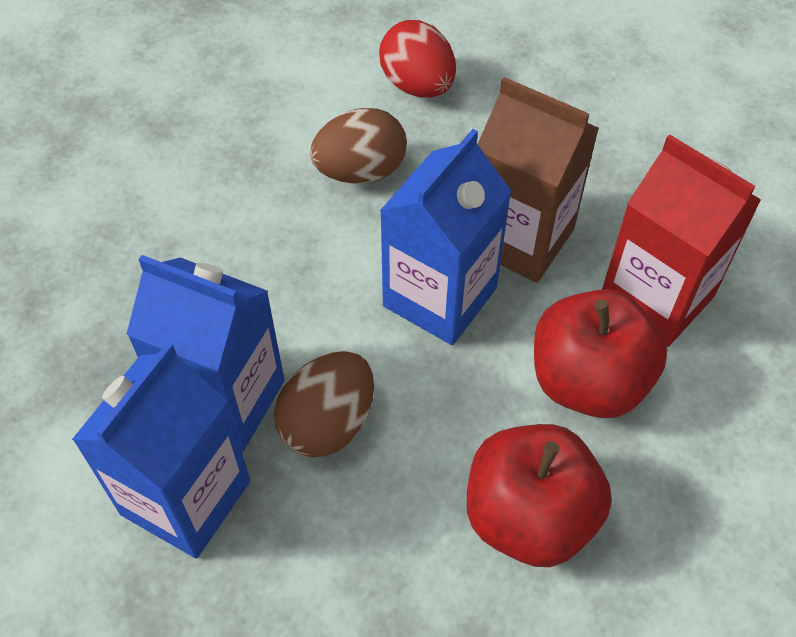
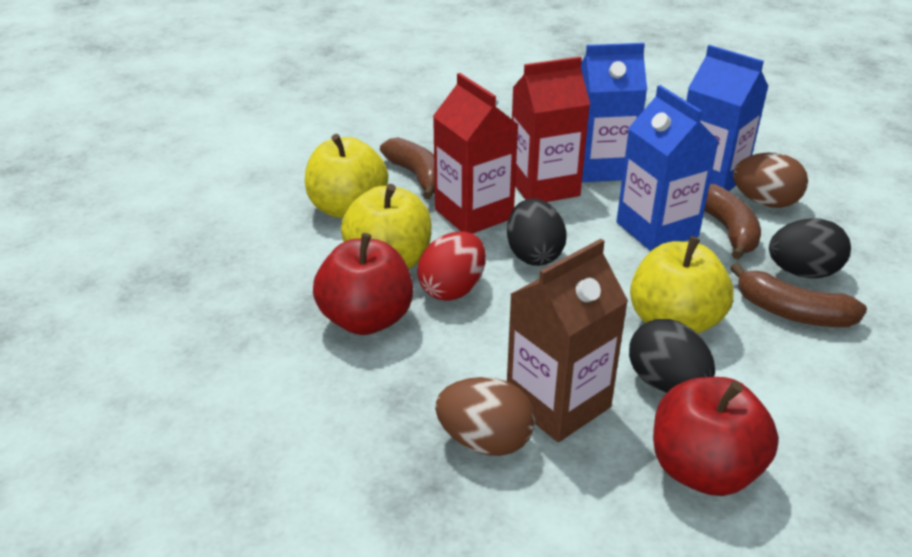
black egg: 0 -> 3
brown banana: 0 -> 3
red carton: 1 -> 2
yellow apple: 0 -> 3

